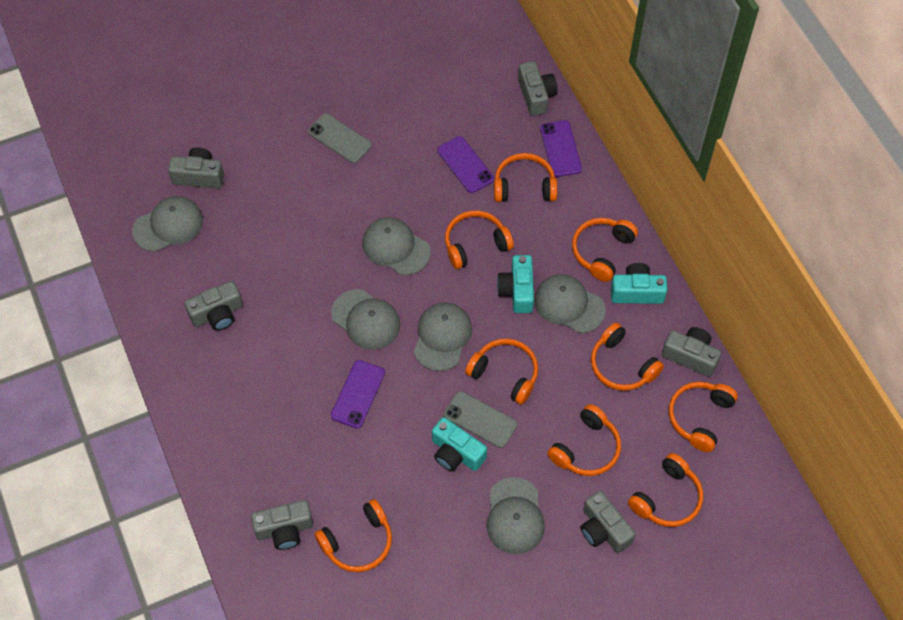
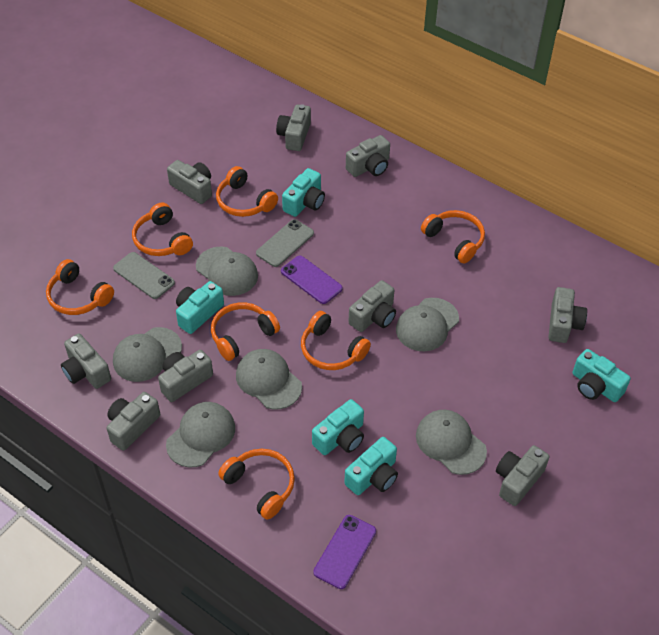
grey camera: 6 -> 9
orange headphones: 9 -> 7
purple phone: 3 -> 2
turquoise camera: 3 -> 5

